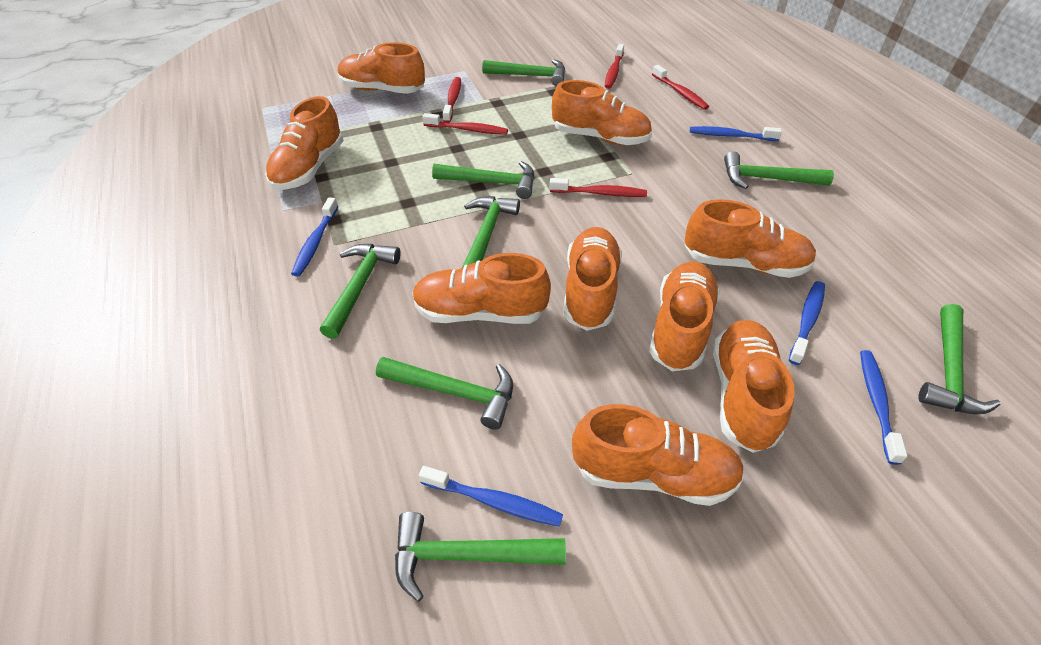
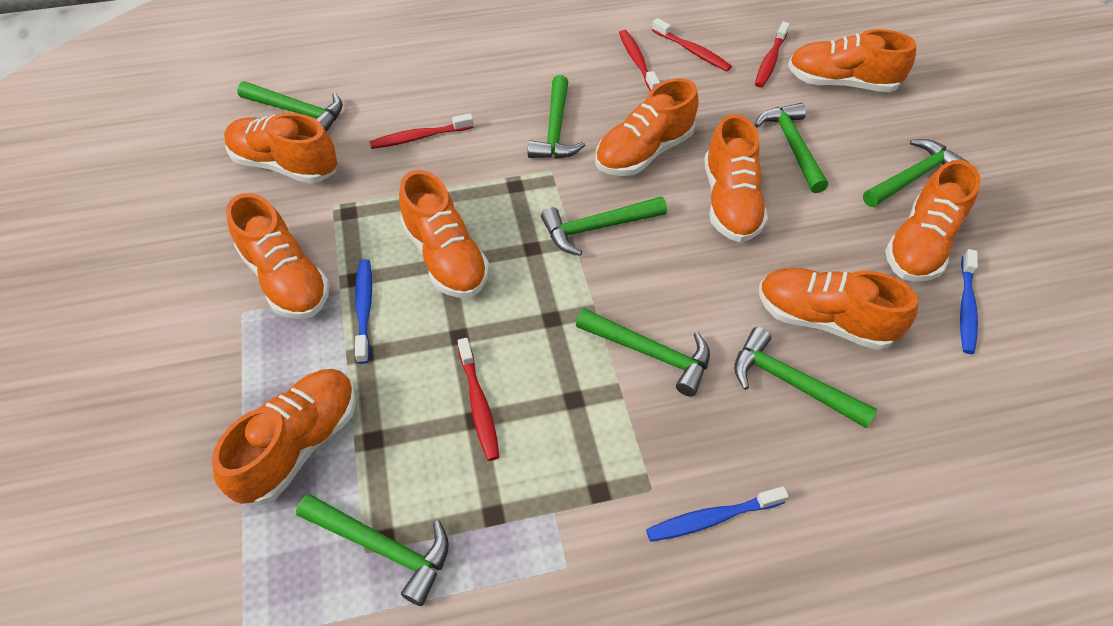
blue toothbrush: 5 -> 3

